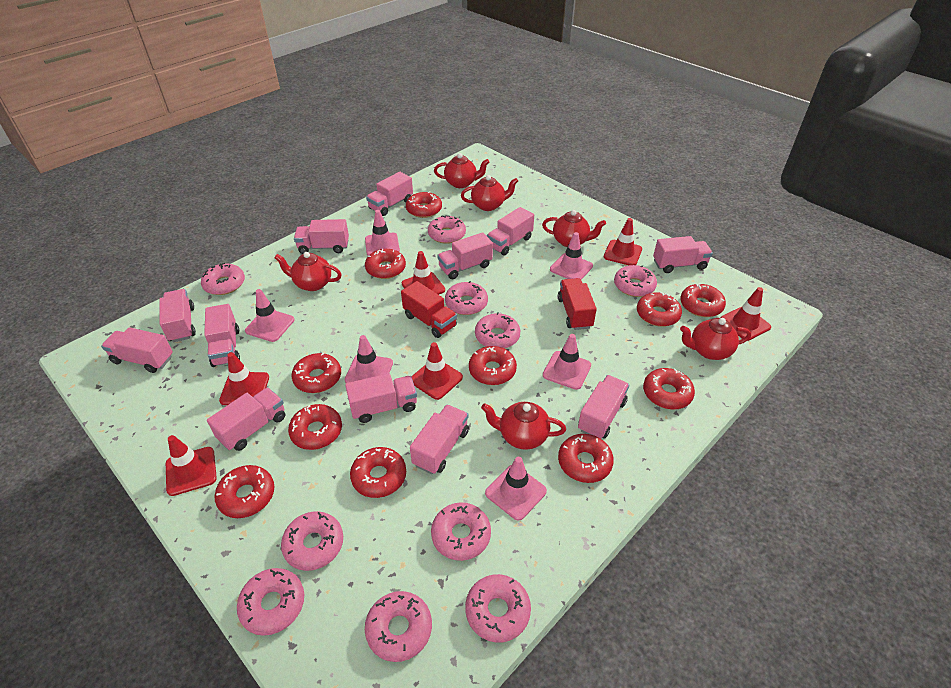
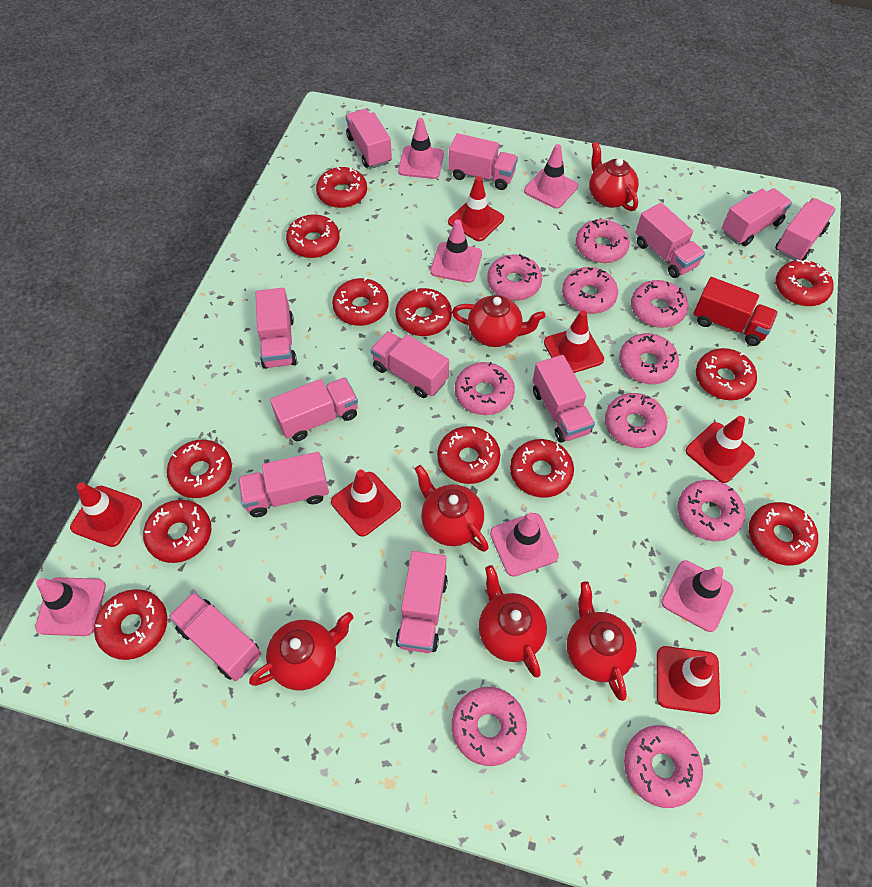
red donut: 11 -> 12
red truck: 2 -> 1

